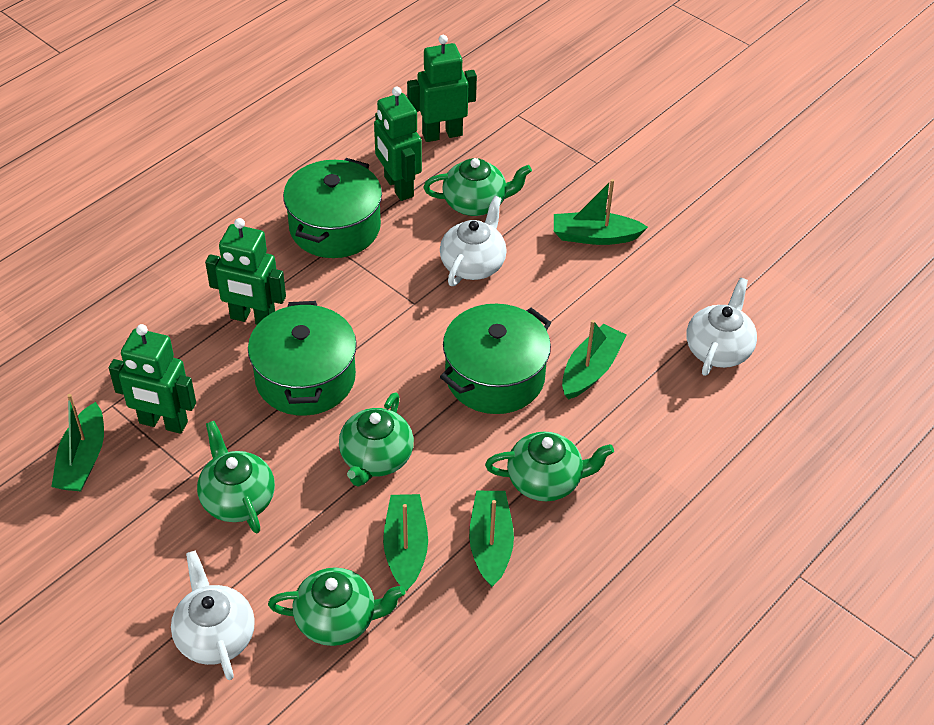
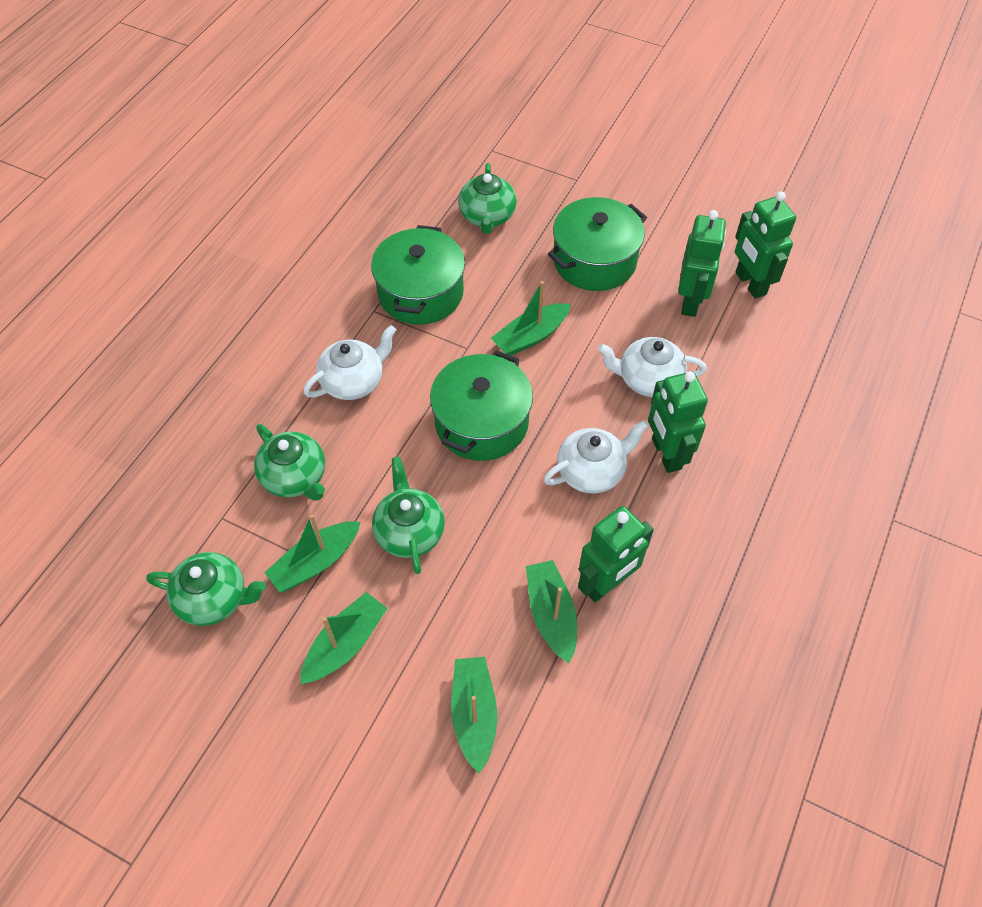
green teapot: 5 -> 4

